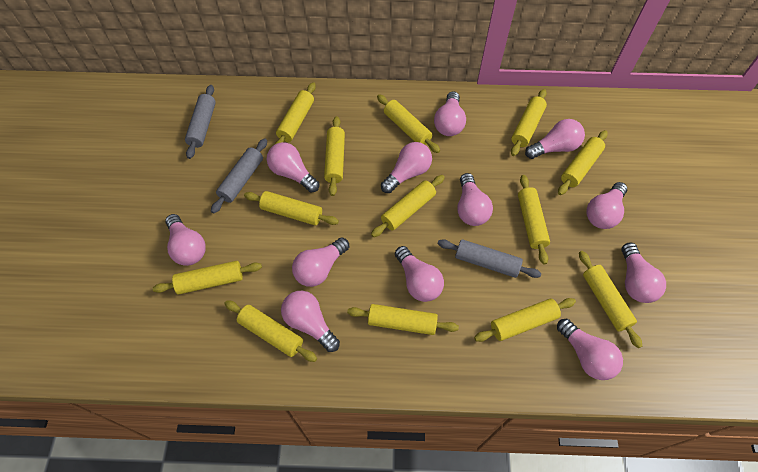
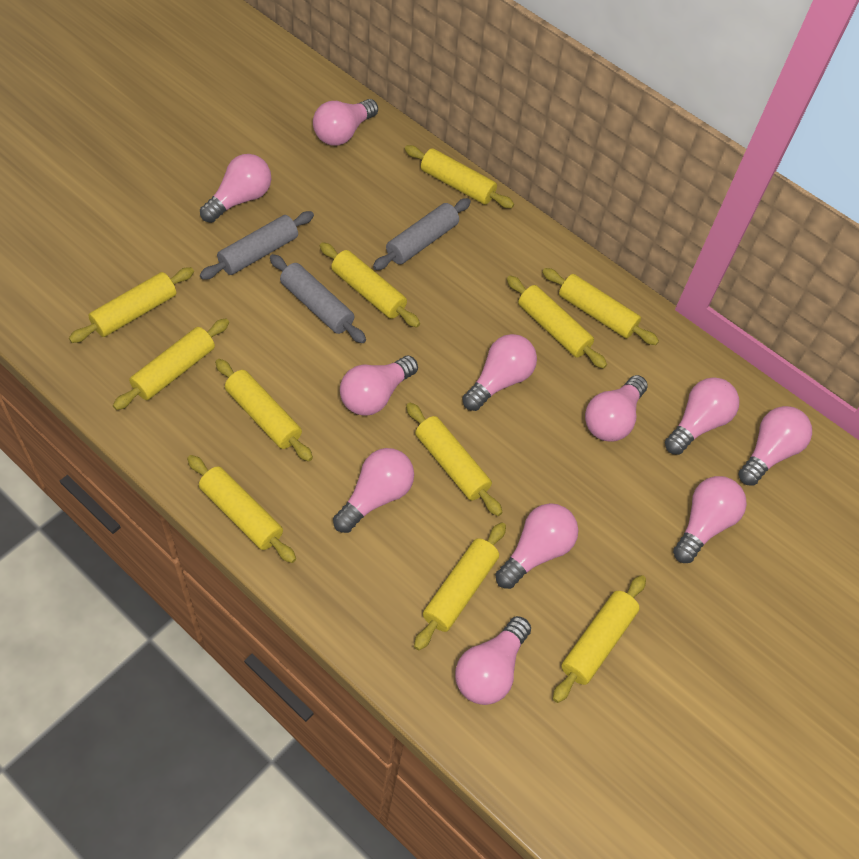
pink light bulb: 12 -> 11
yellow rolling pin: 13 -> 11

